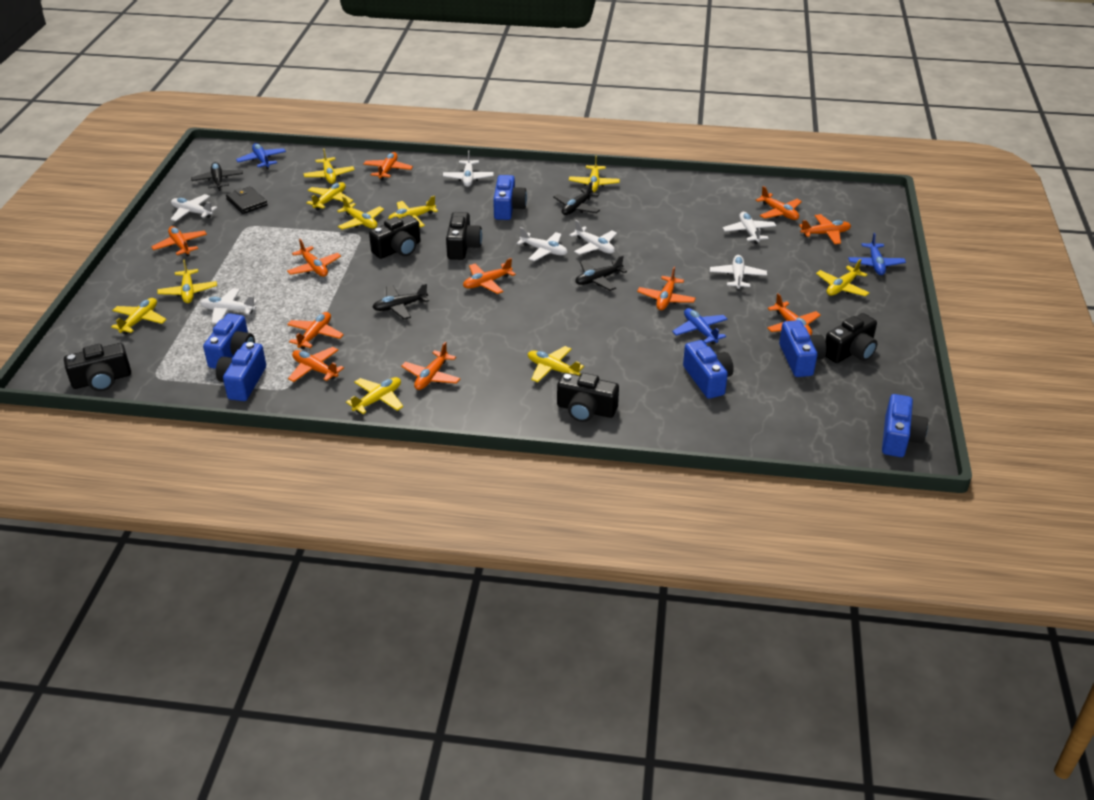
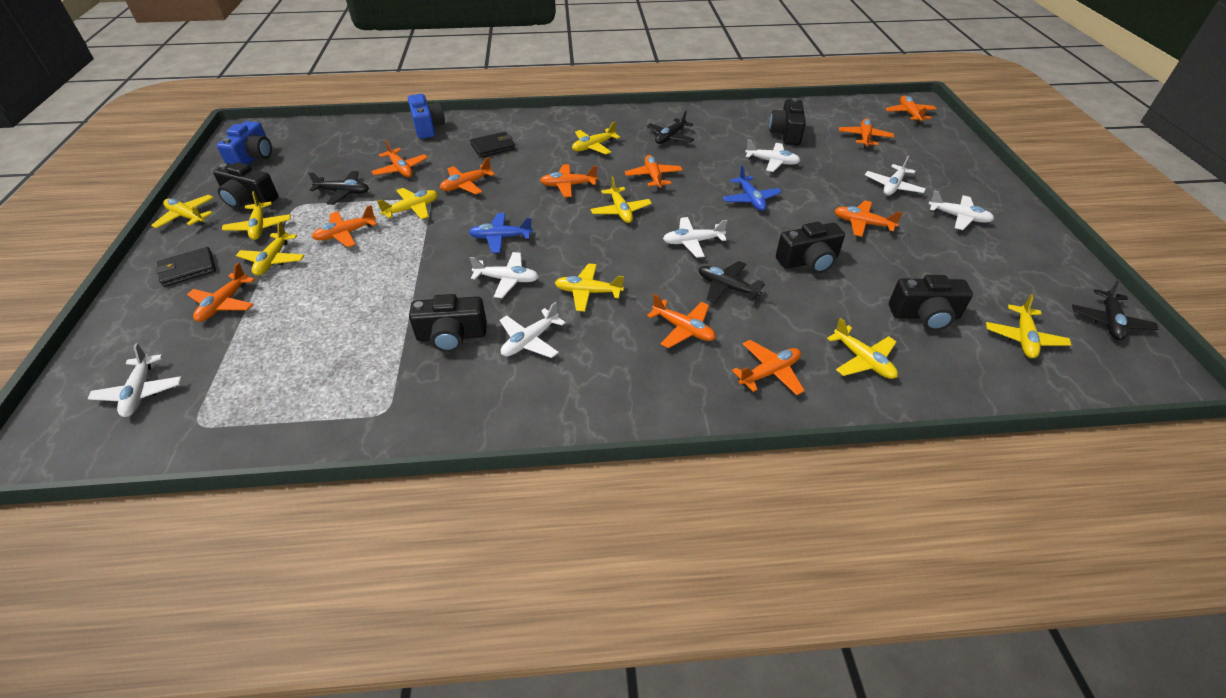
black wallet: 1 -> 2
blue camera: 6 -> 2
blue plane: 3 -> 2
yellow plane: 10 -> 9

